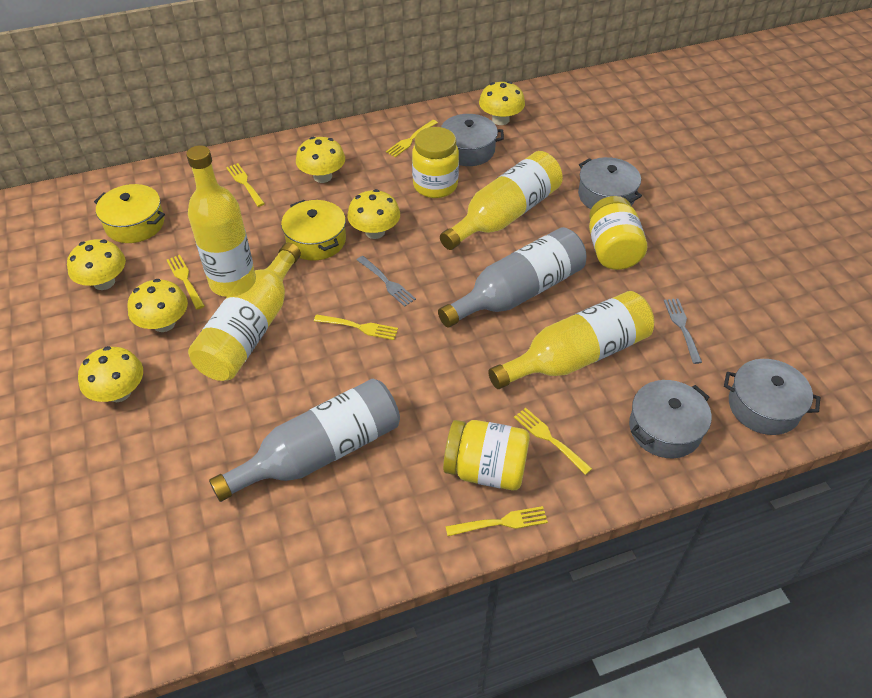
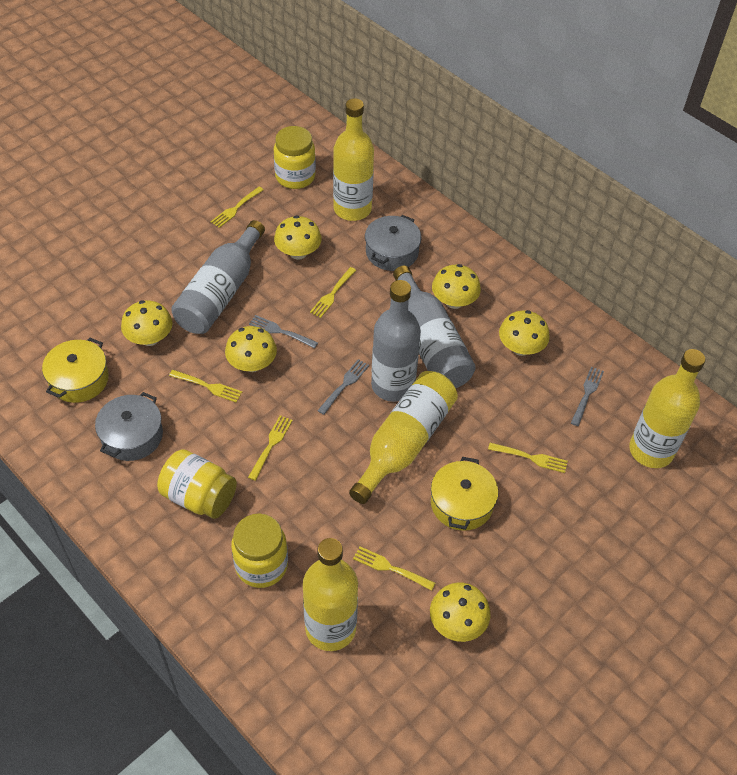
grey bottle: 2 -> 3
grey fork: 2 -> 3
grey pot: 4 -> 2

